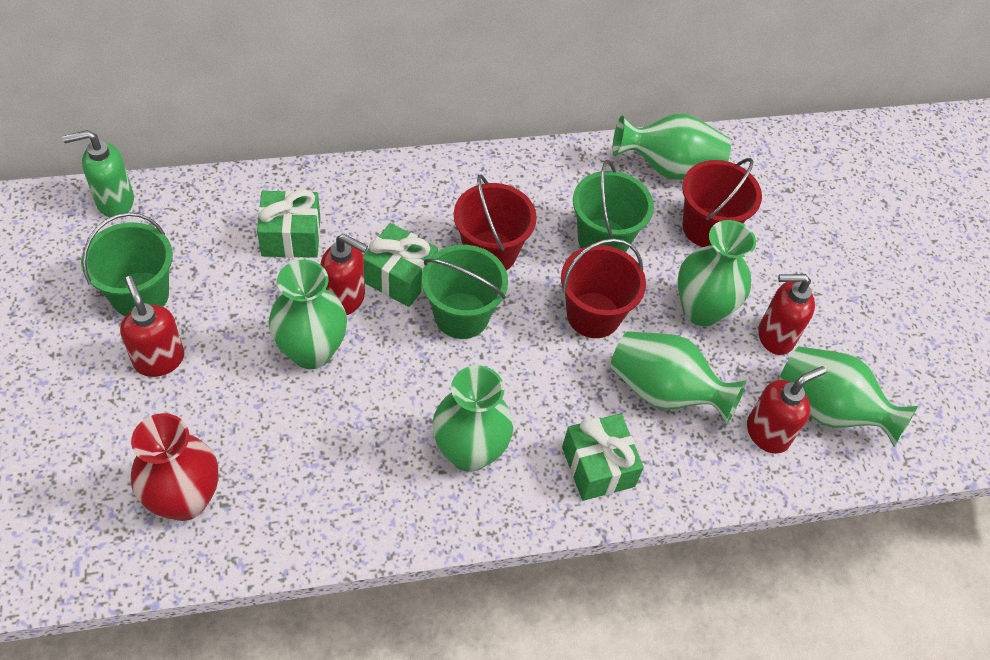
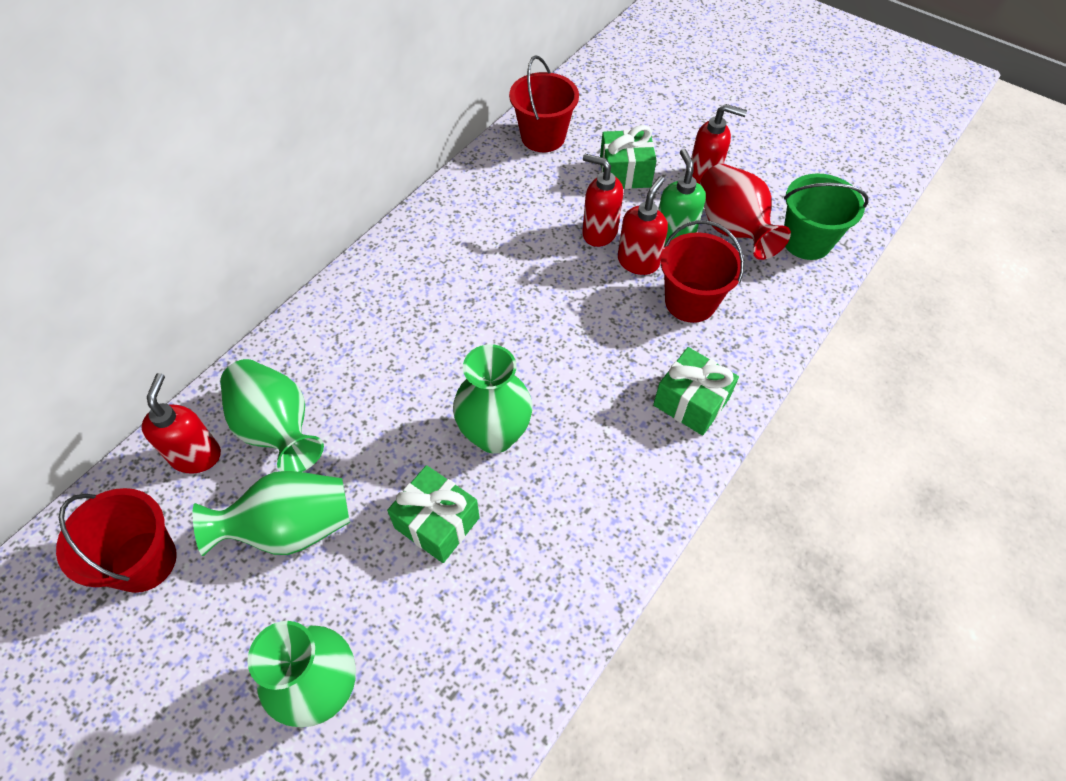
green bucket: 3 -> 1
green vase: 6 -> 4

